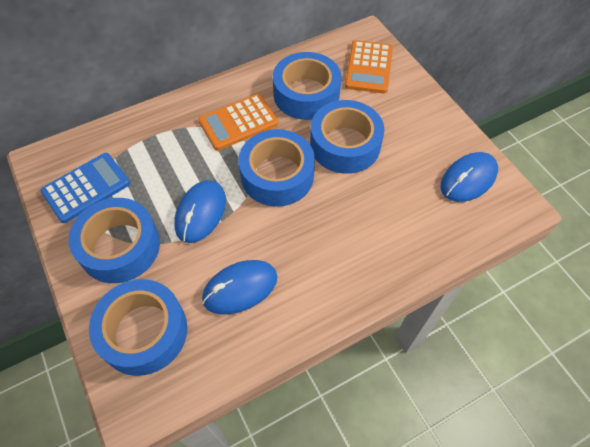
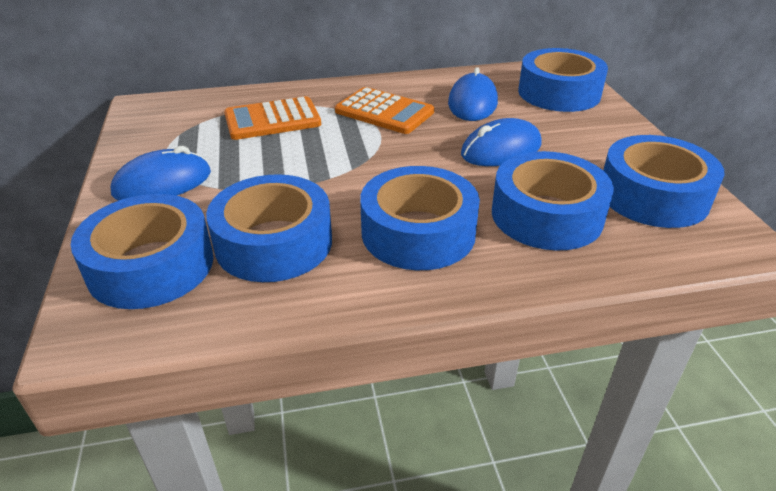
blue calculator: 1 -> 0
blue tape: 5 -> 6

